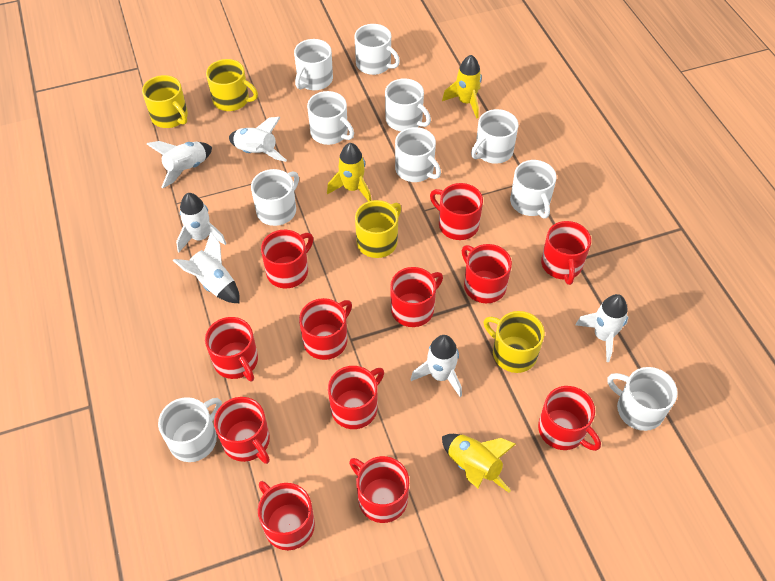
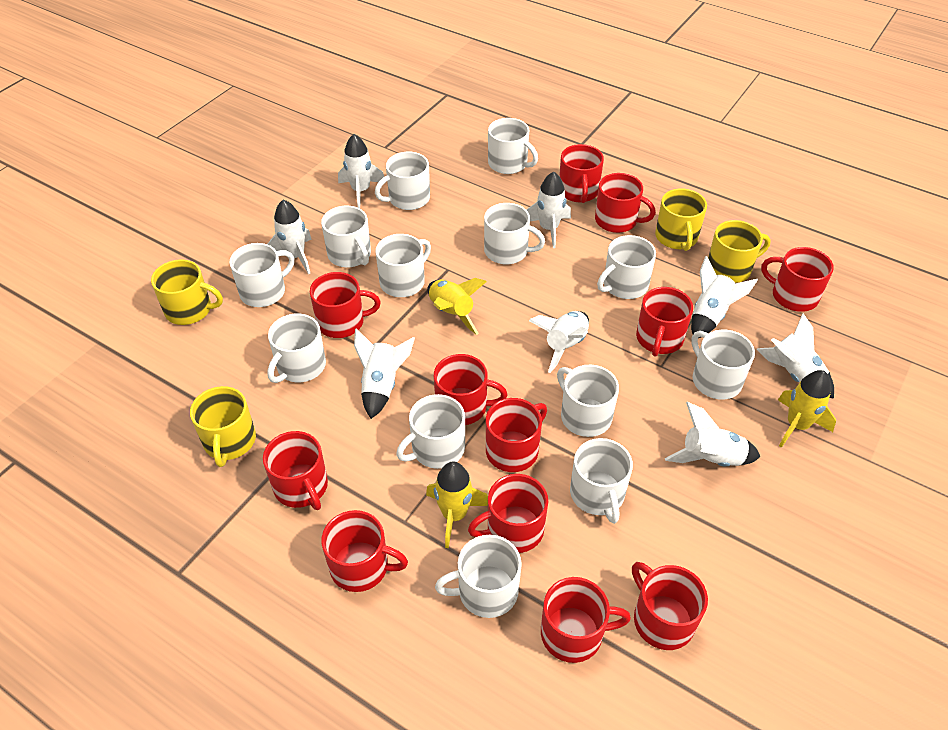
white mug: 10 -> 13
white rocket: 6 -> 8

